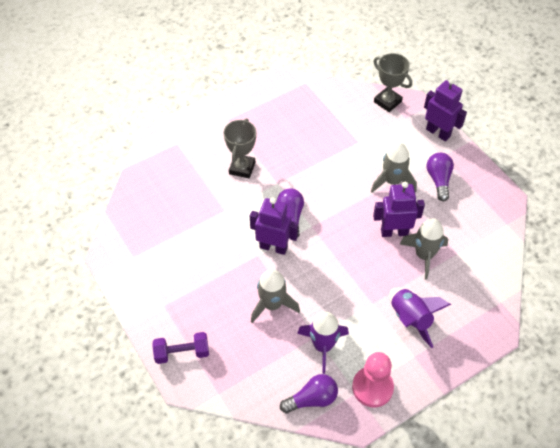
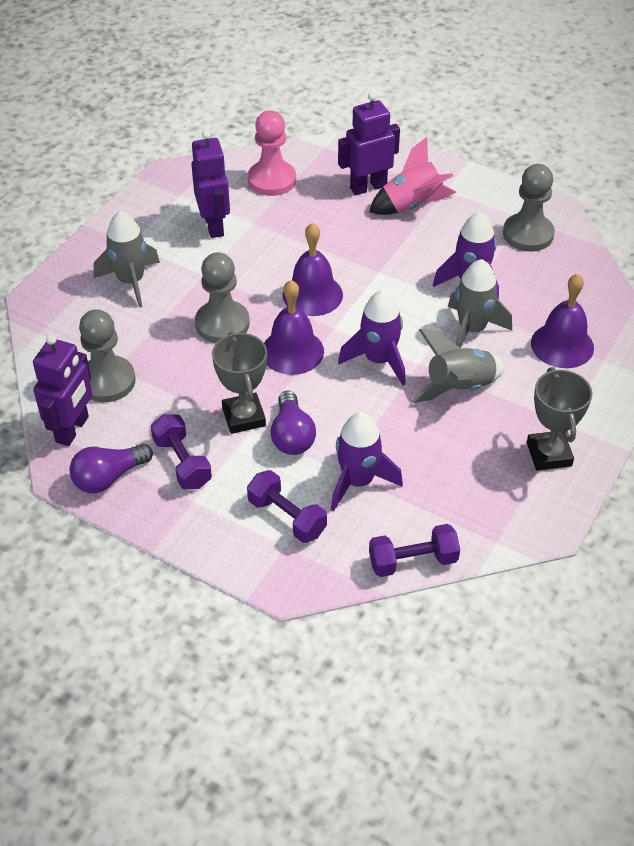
grey pawn: 0 -> 3
pink rocket: 0 -> 1
purple bell: 0 -> 3
purple dumbbell: 1 -> 3
purple light bulb: 3 -> 2
purple rocket: 2 -> 3

